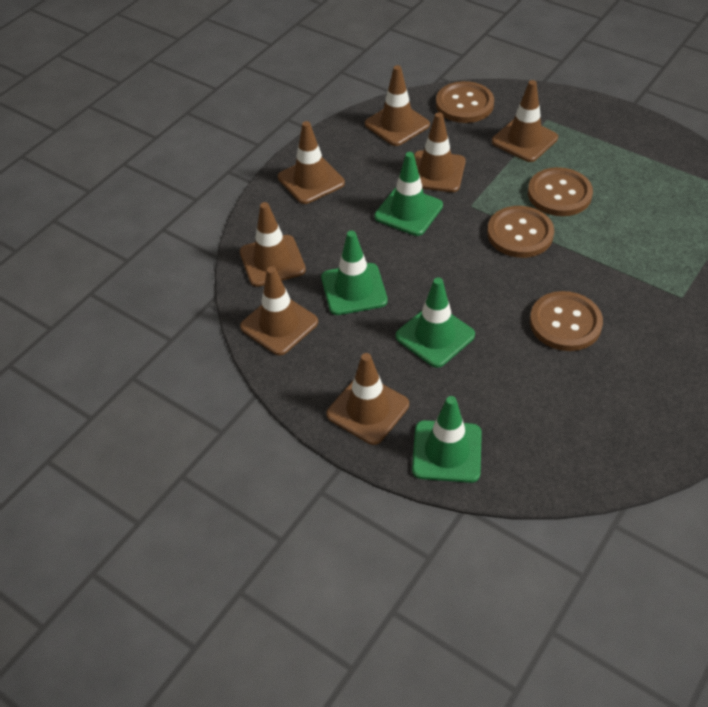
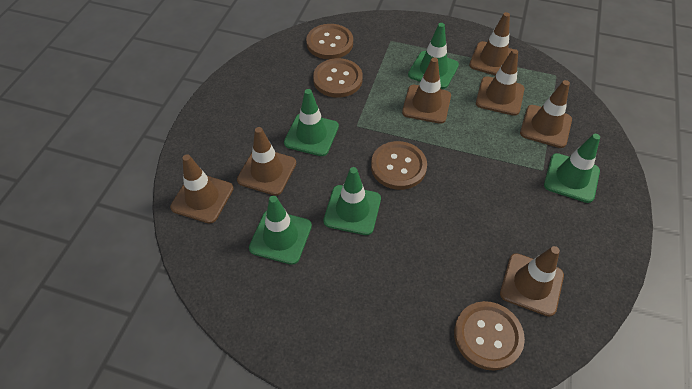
green traffic cone: 4 -> 5

